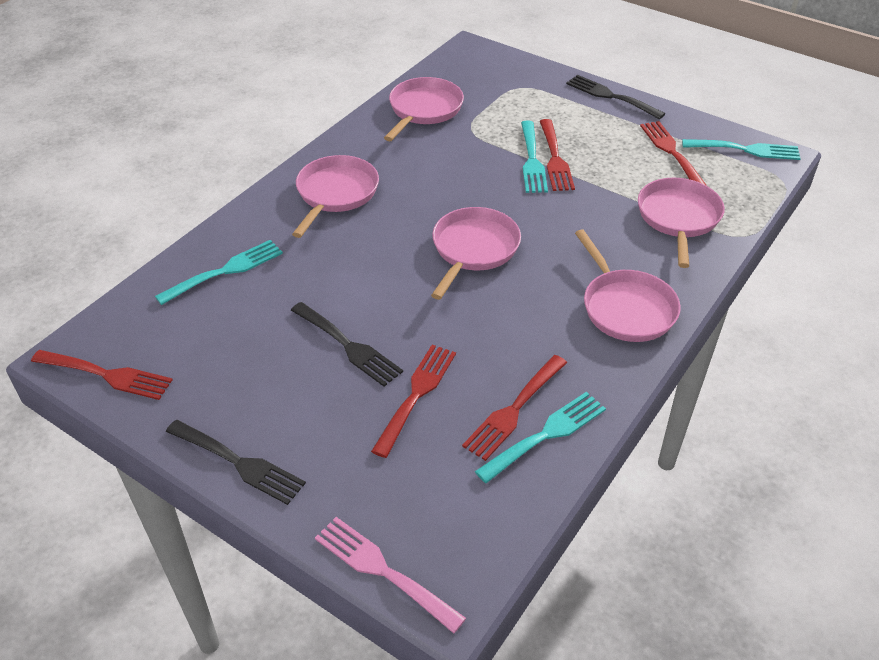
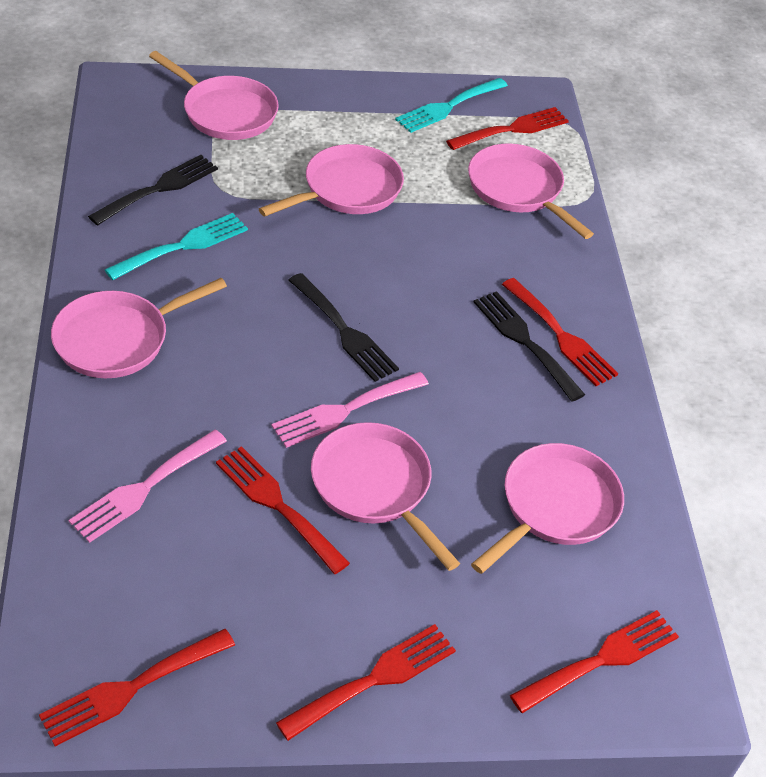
pink fork: 1 -> 2
pink pan: 5 -> 6
red fork: 5 -> 6
turquoise fork: 4 -> 2

